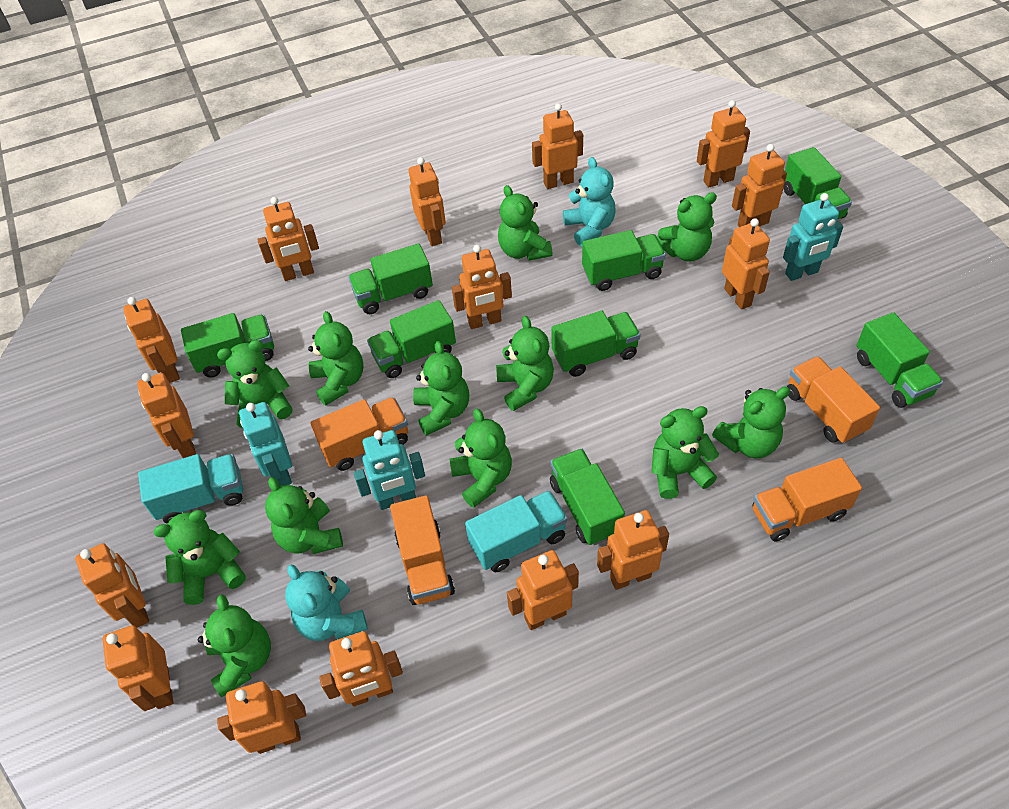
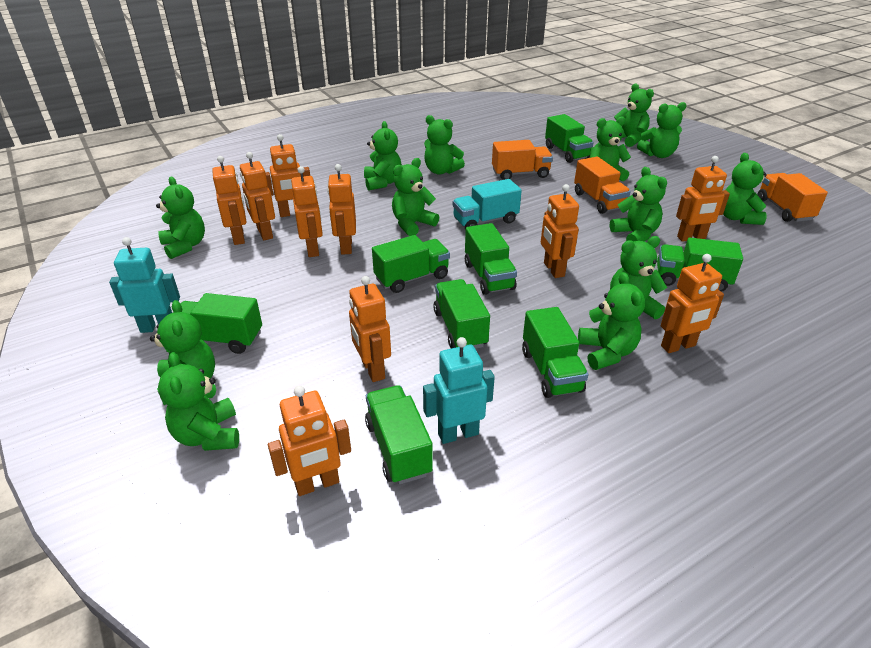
green teddy bear: 12 -> 13
orange robot: 15 -> 10
orange truck: 4 -> 3
turquoise robot: 3 -> 2
turquoise teddy bear: 2 -> 0
turquoise truck: 2 -> 1

